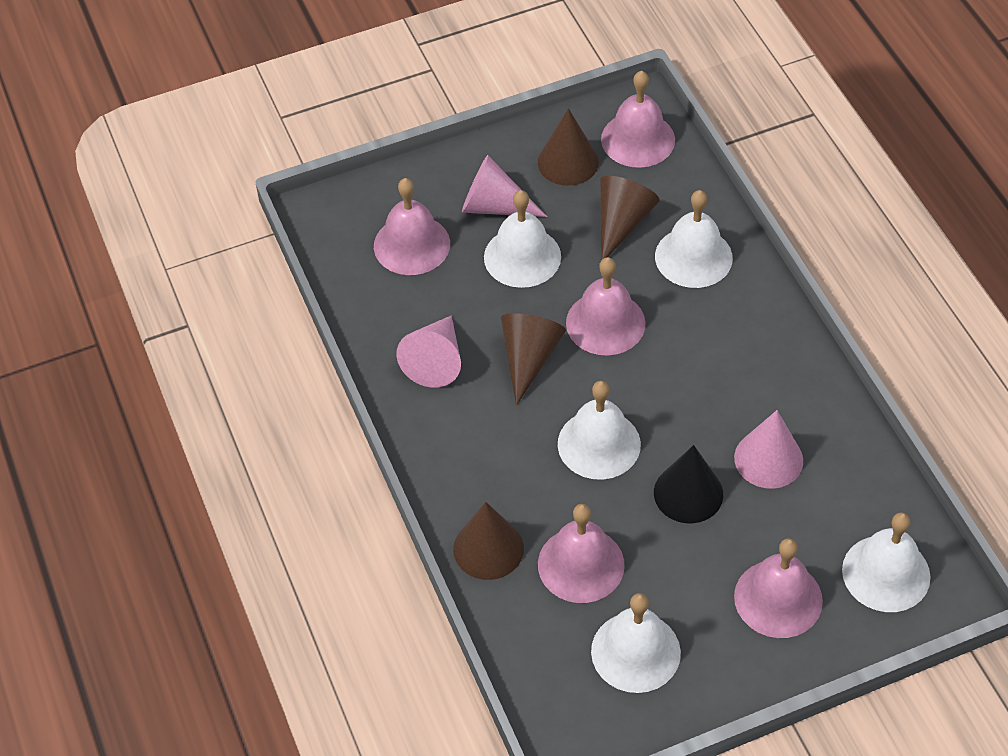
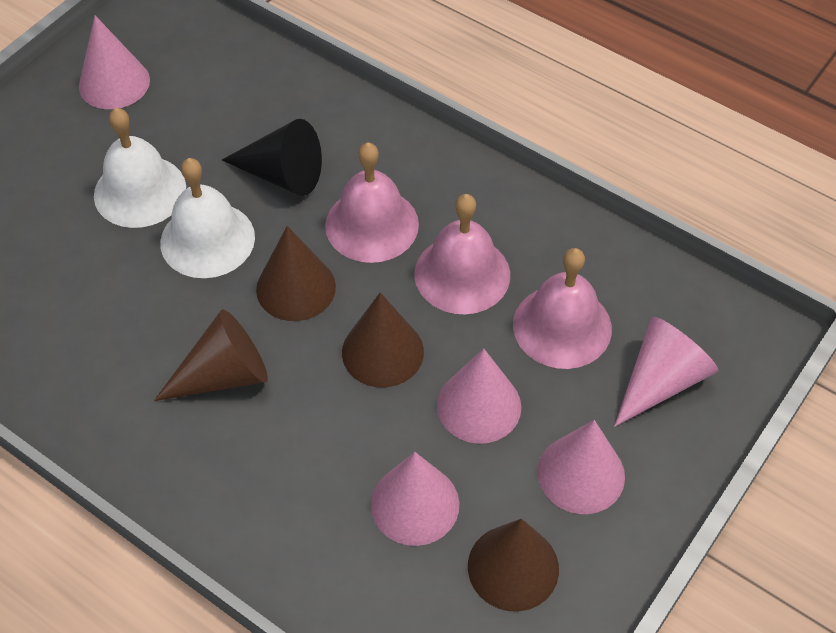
pink bell: 5 -> 3
pink cone: 3 -> 5
white bell: 5 -> 2

